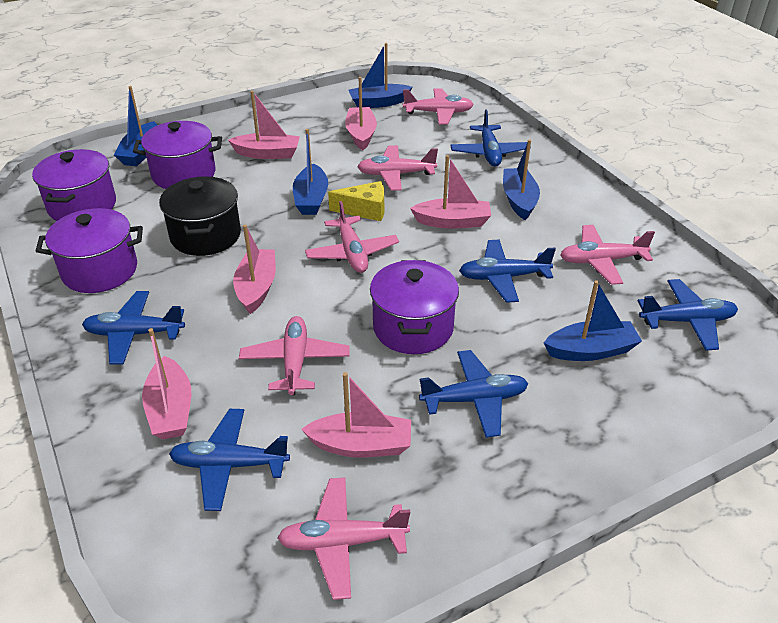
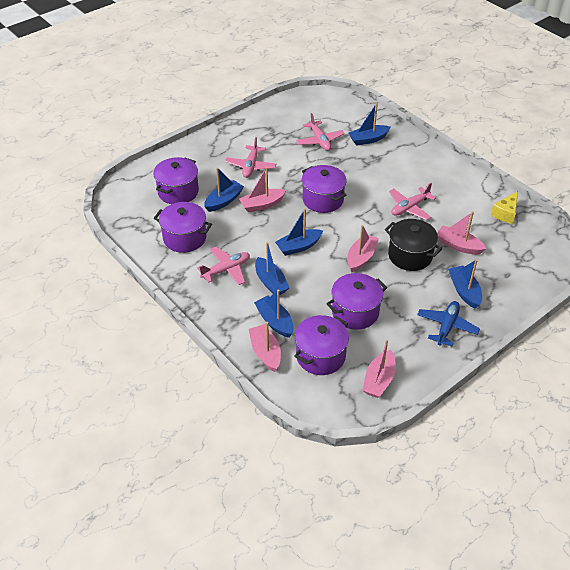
blue boat: 5 -> 6
blue plane: 6 -> 1
pink boat: 6 -> 5
pink plane: 6 -> 4
purple pot: 4 -> 5

